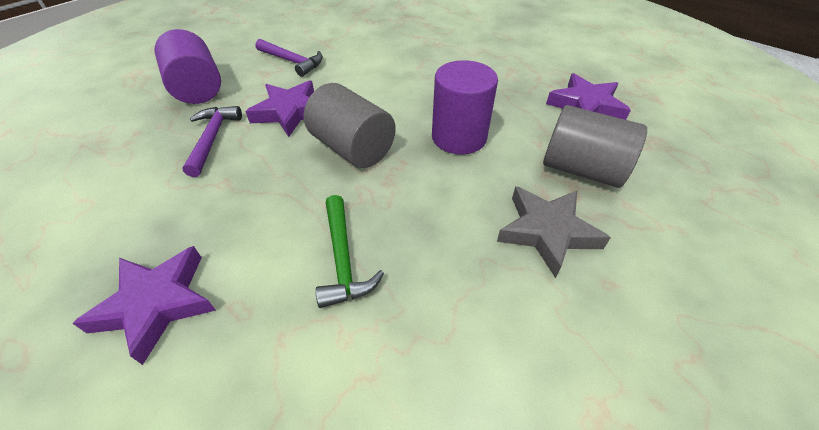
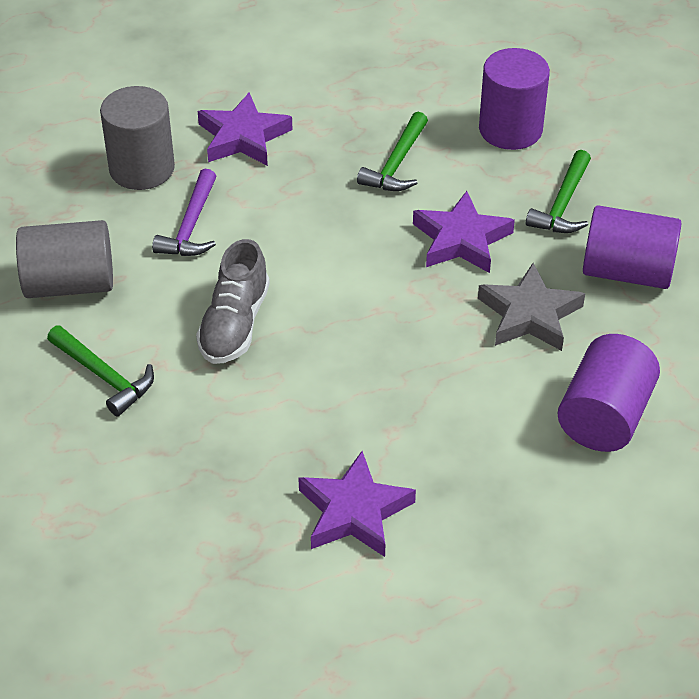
green hammer: 1 -> 3
grey shoe: 0 -> 1
purple cylinder: 2 -> 3
purple hammer: 2 -> 1

